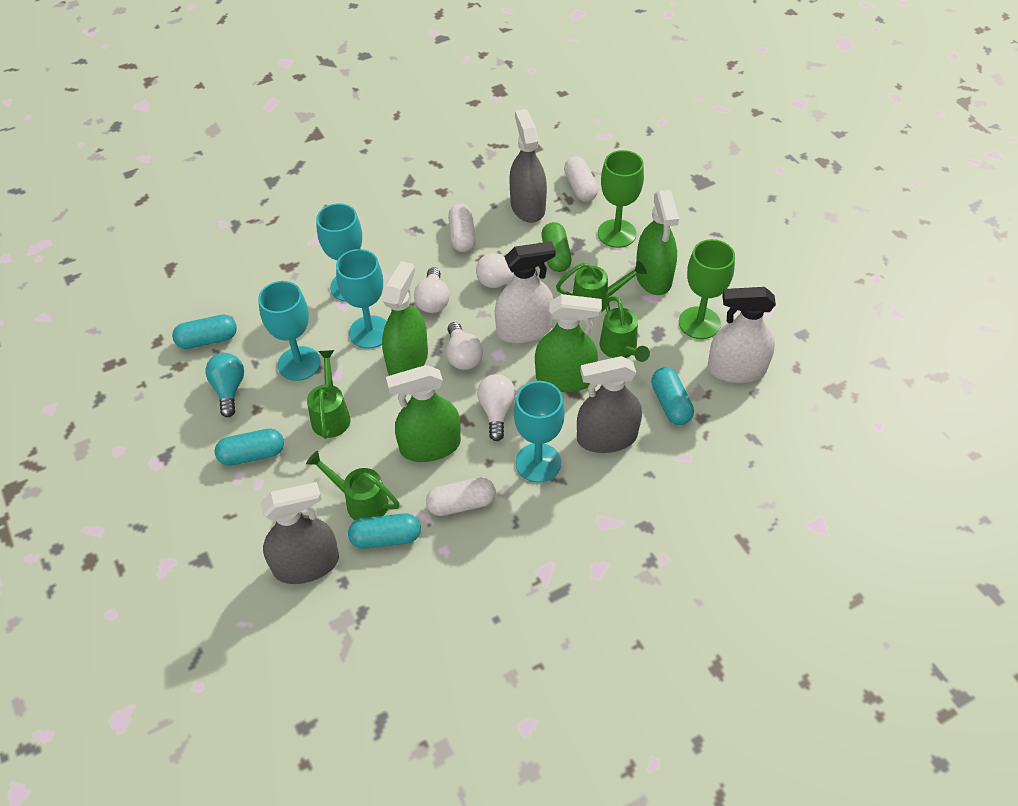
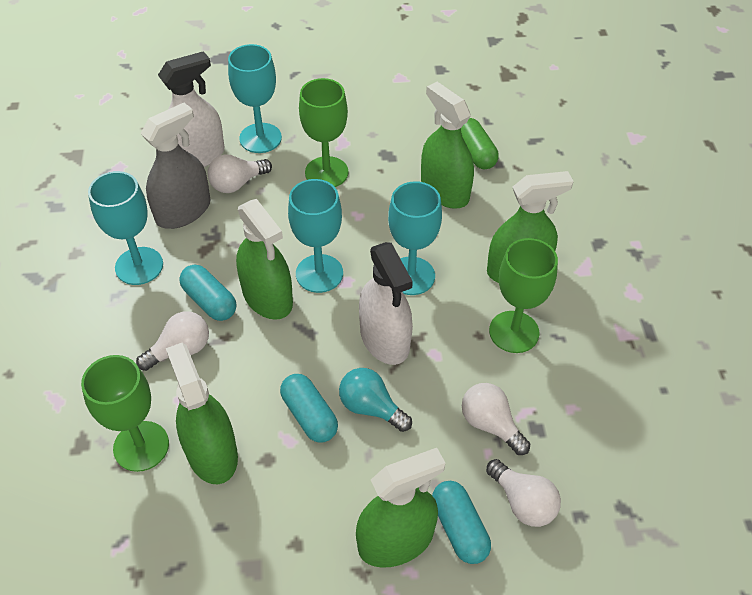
green goblet: 2 -> 3
green spray bottle: 4 -> 5
green watering can: 4 -> 0
grey spray bottle: 3 -> 1
turquoise capsule: 4 -> 3
white capsule: 3 -> 0

